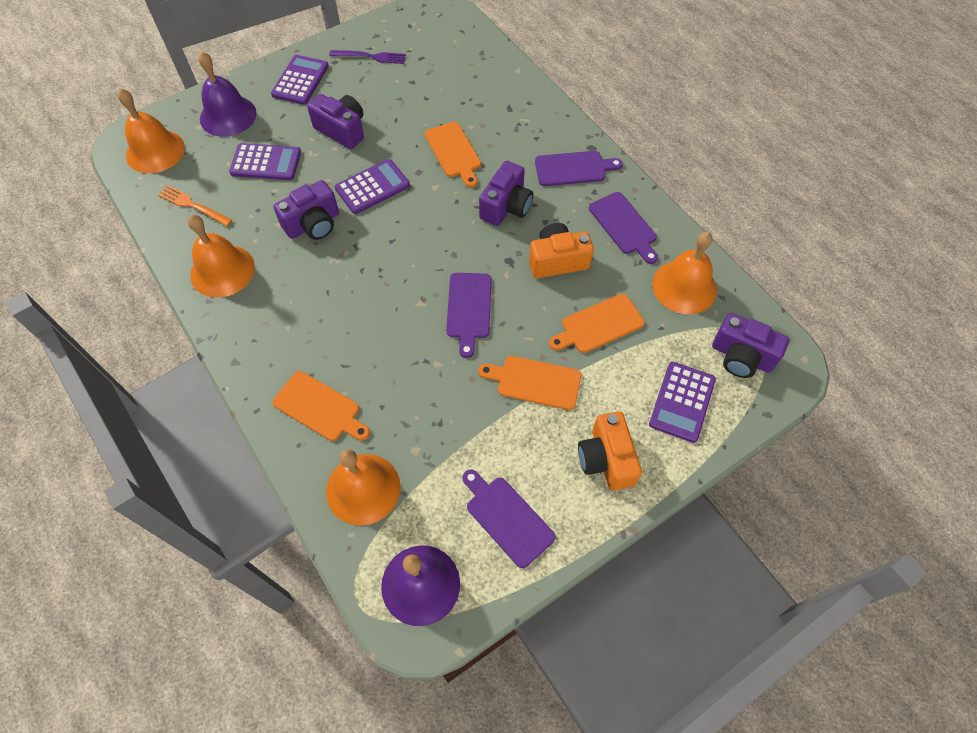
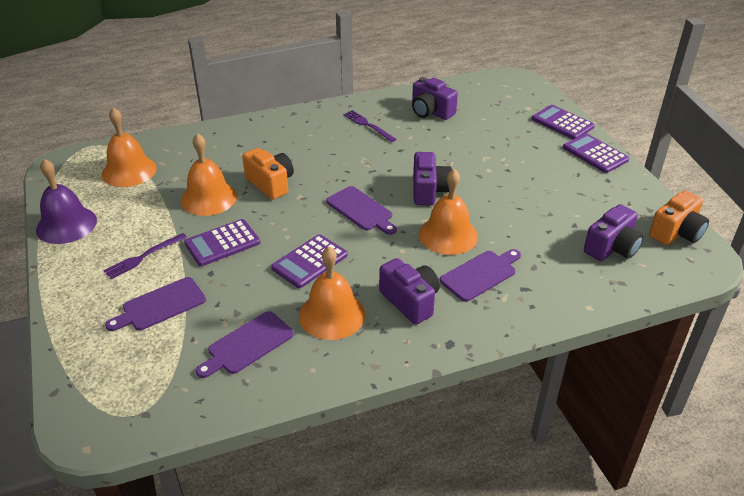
orange cutting board: 4 -> 0
orange fork: 1 -> 0
purple bell: 2 -> 1
purple fork: 1 -> 2

